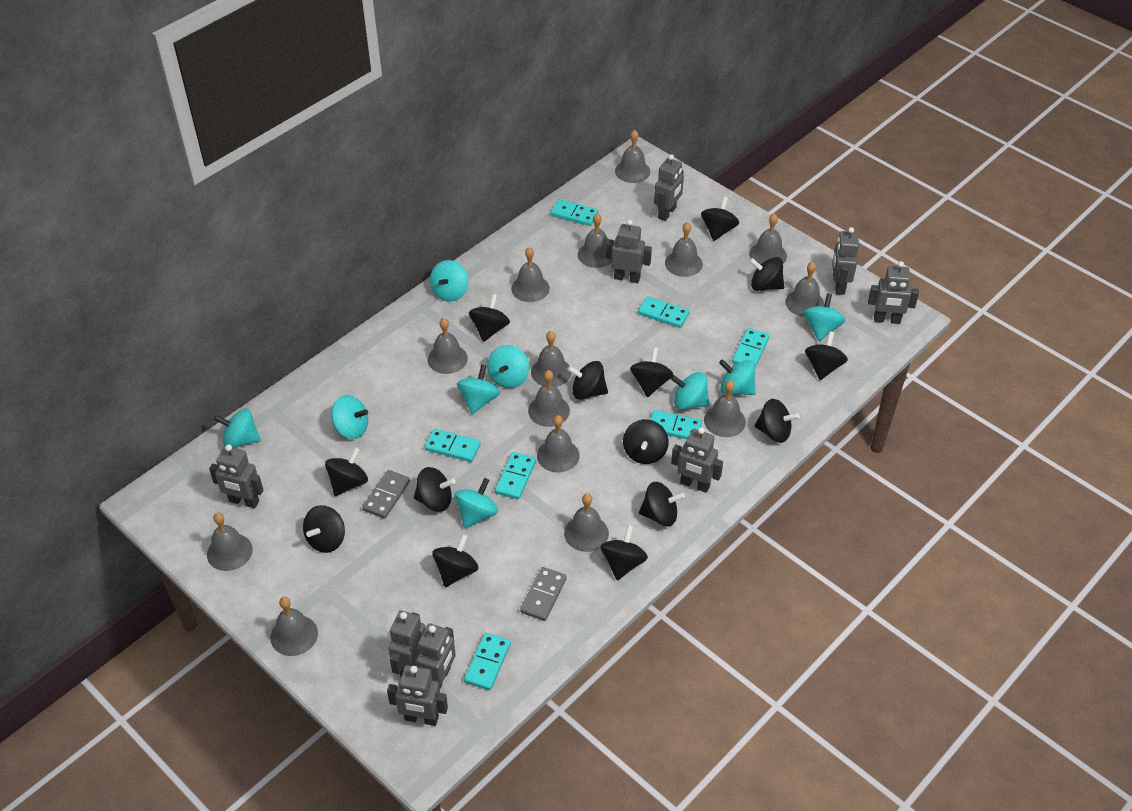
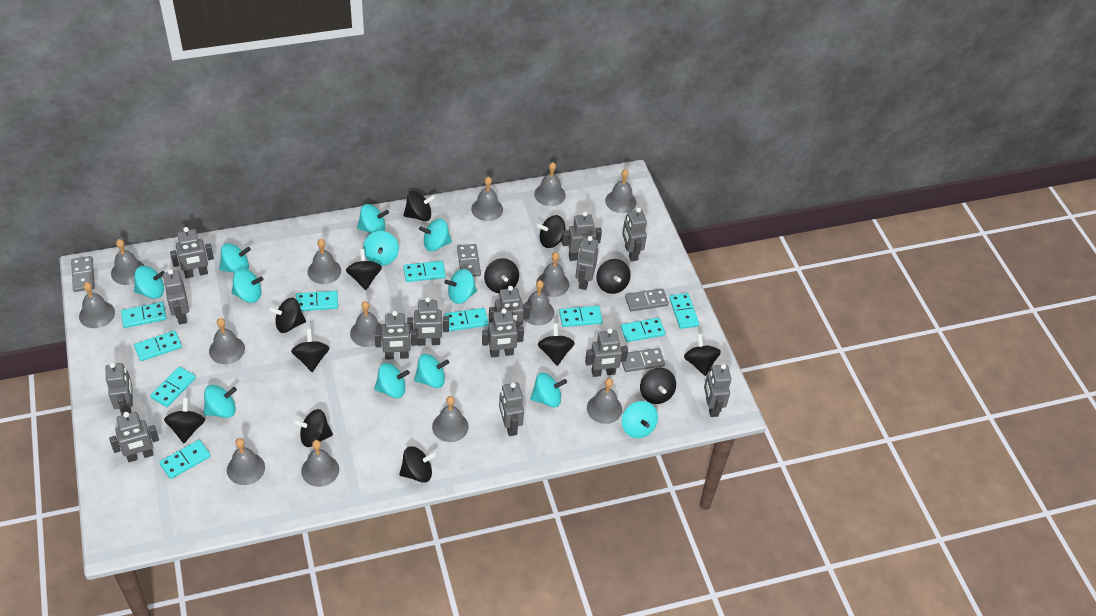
black spinning top: 14 -> 13
grey domino: 2 -> 4
grey robot: 9 -> 14
turquoise domino: 7 -> 10
turquoise spinning top: 9 -> 12

